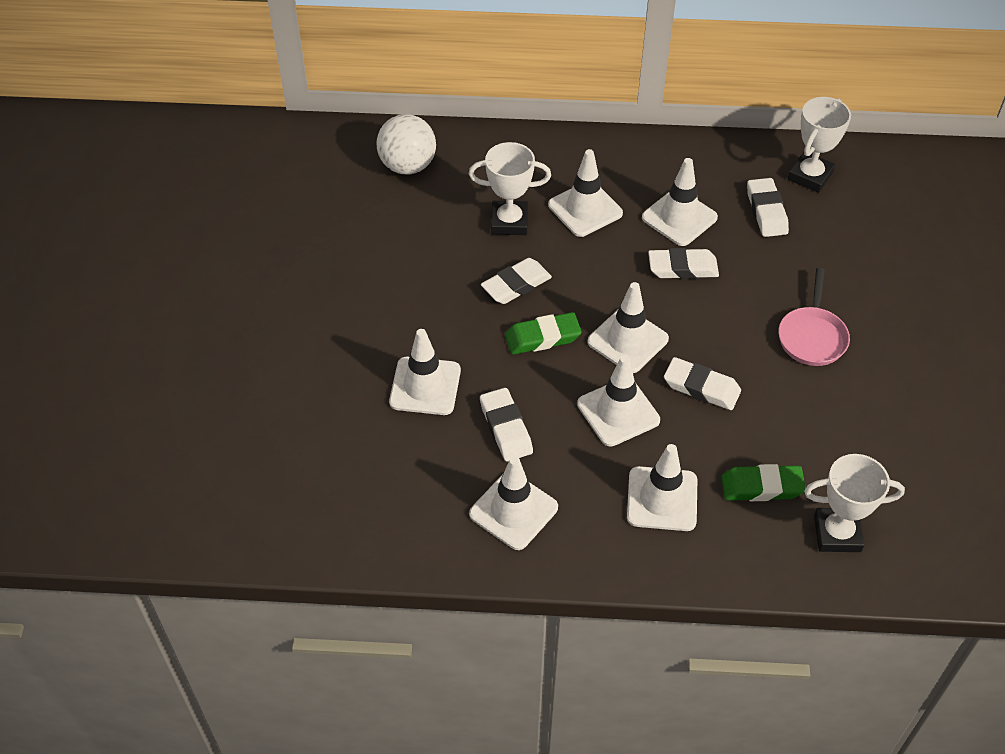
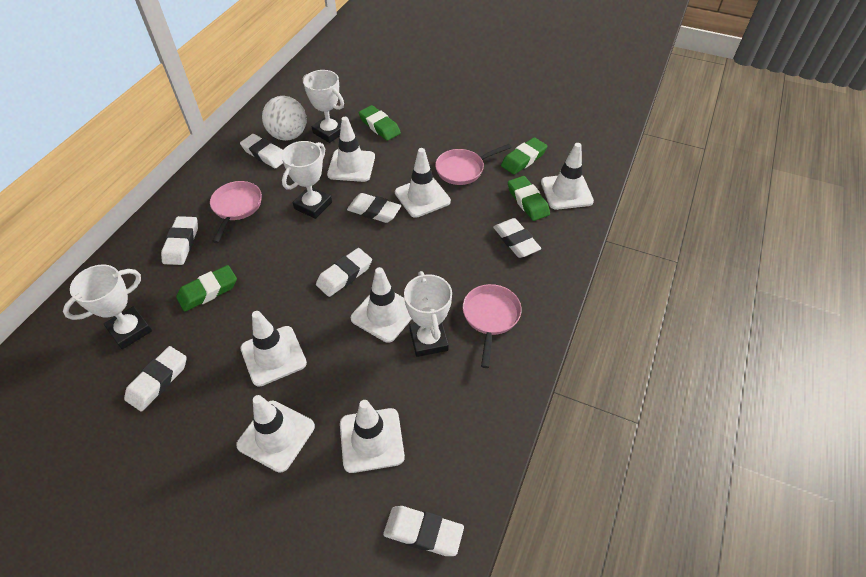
green eraser: 2 -> 4
pink pan: 1 -> 3
white eraser: 5 -> 7
white trophy: 3 -> 4

